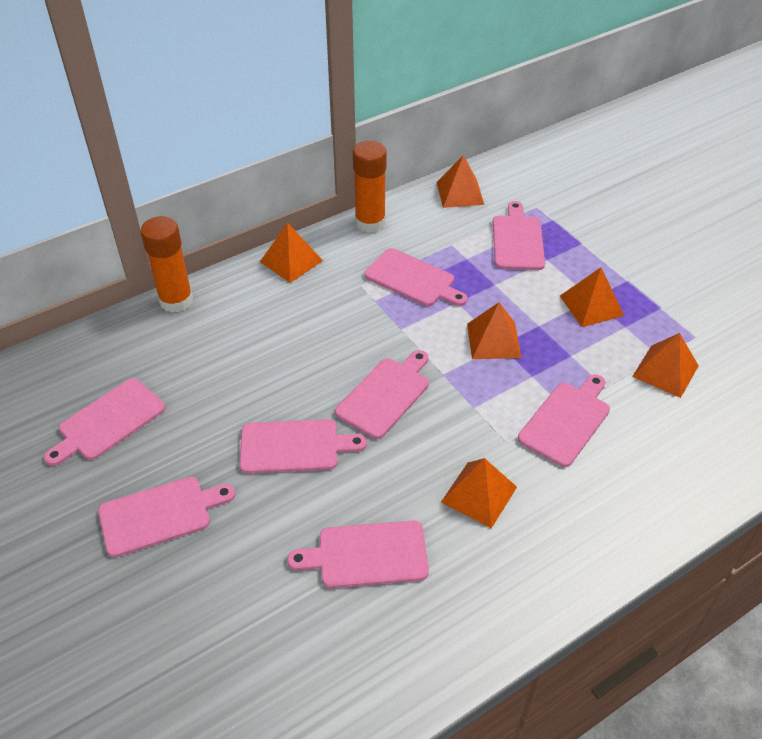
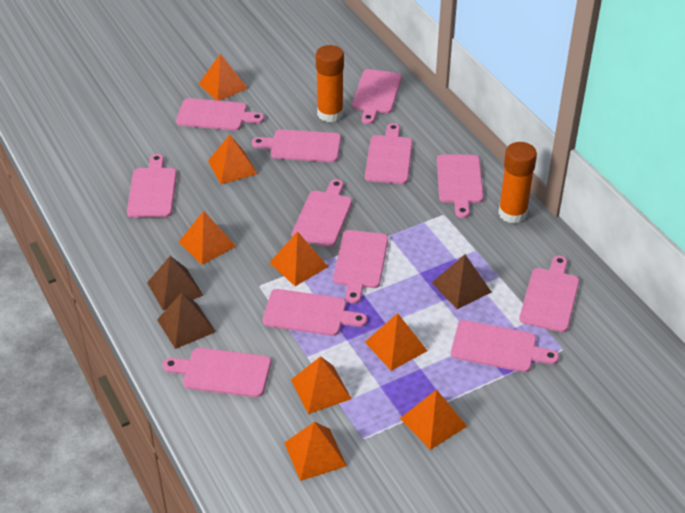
brown pyramid: 0 -> 3
orange pyramid: 6 -> 8
pink cutting board: 8 -> 12

